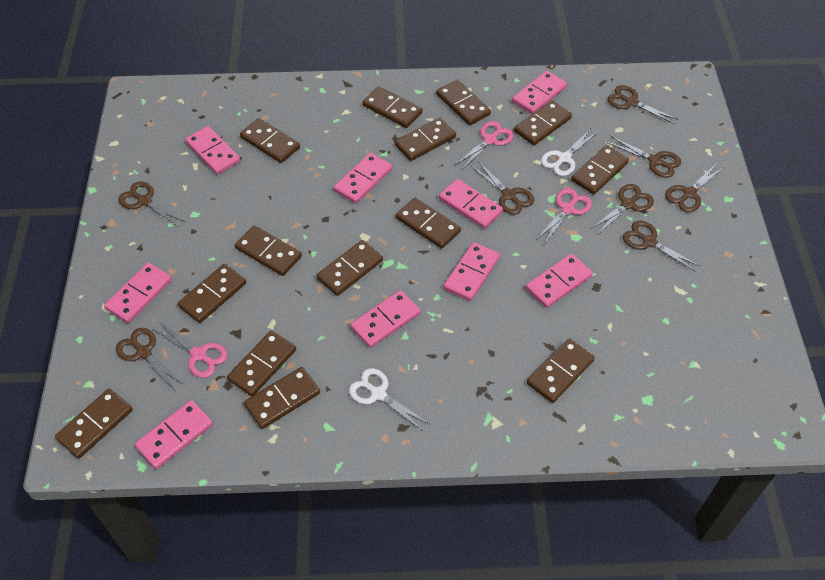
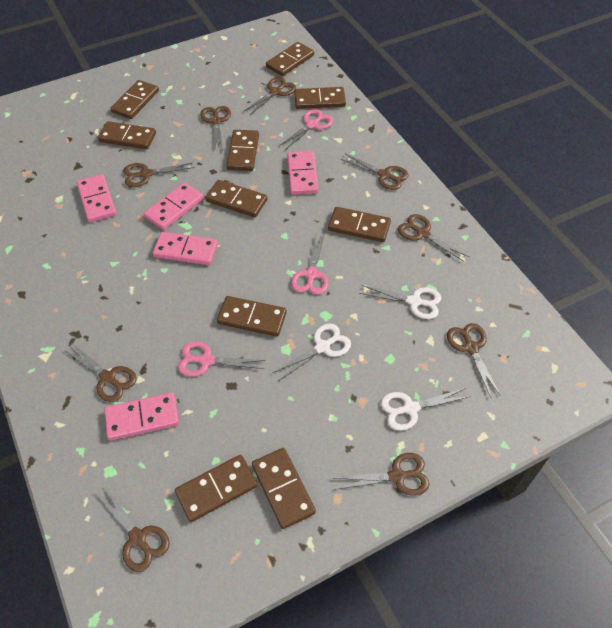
brown domino: 14 -> 10
brown scissors: 8 -> 9
pink domino: 9 -> 5
white scissors: 2 -> 3

